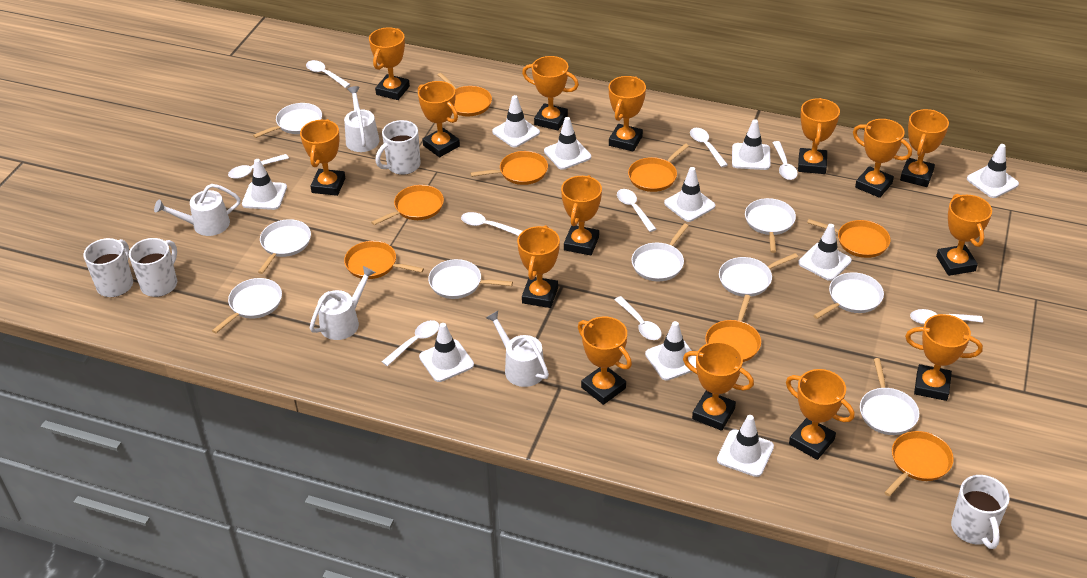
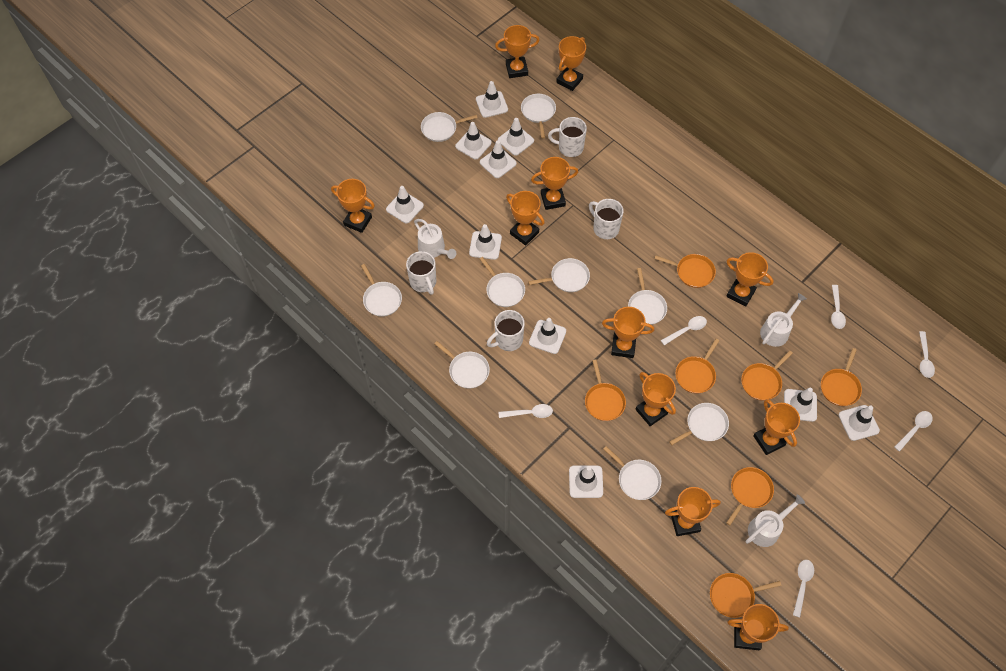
orange pan: 8 -> 7
orange trophy: 15 -> 11
white spoon: 9 -> 6
white watering can: 4 -> 3

